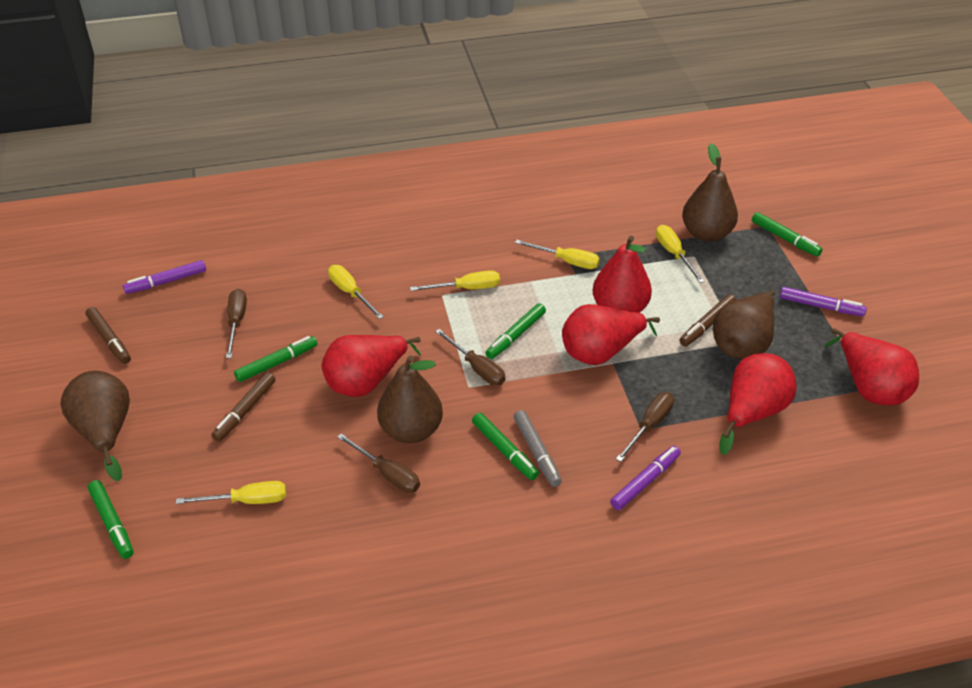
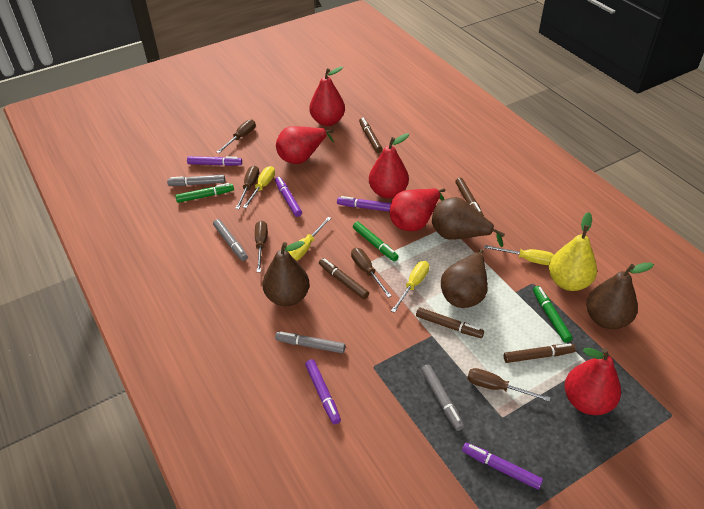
brown marker: 3 -> 5
brown screwdriver: 4 -> 5
green marker: 5 -> 3
grey marker: 1 -> 4
purple marker: 3 -> 5
yellow pear: 0 -> 1
yellow screwdriver: 5 -> 4

